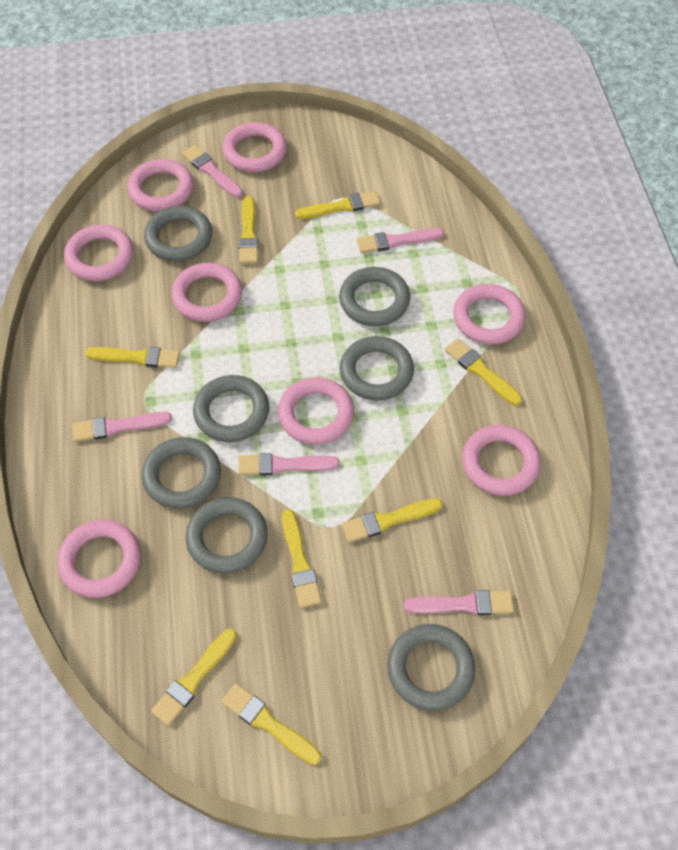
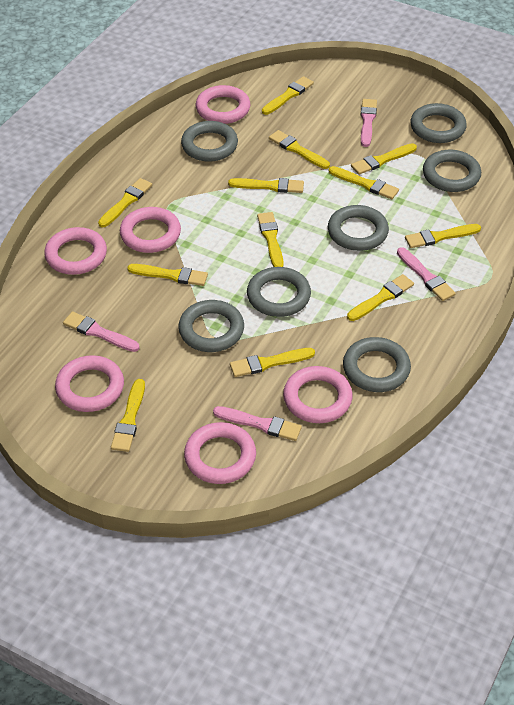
pink brush: 5 -> 4
pink ring: 8 -> 6
yellow brush: 8 -> 12

